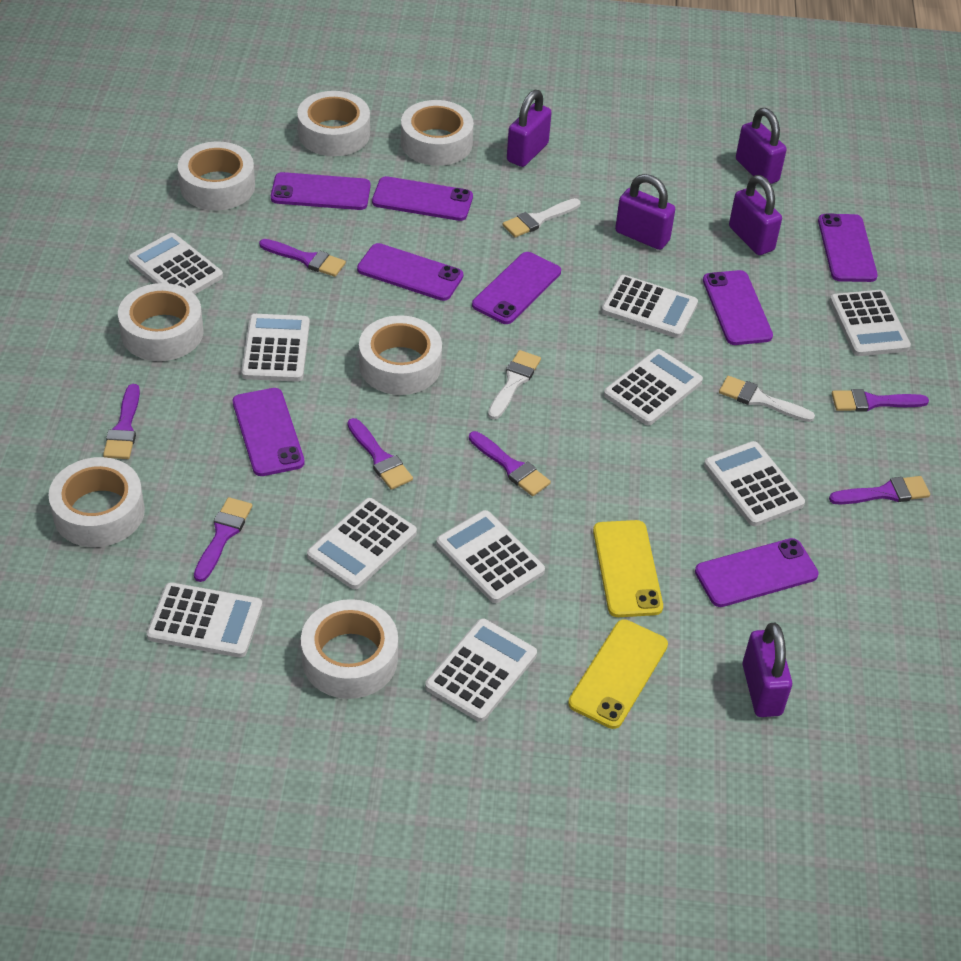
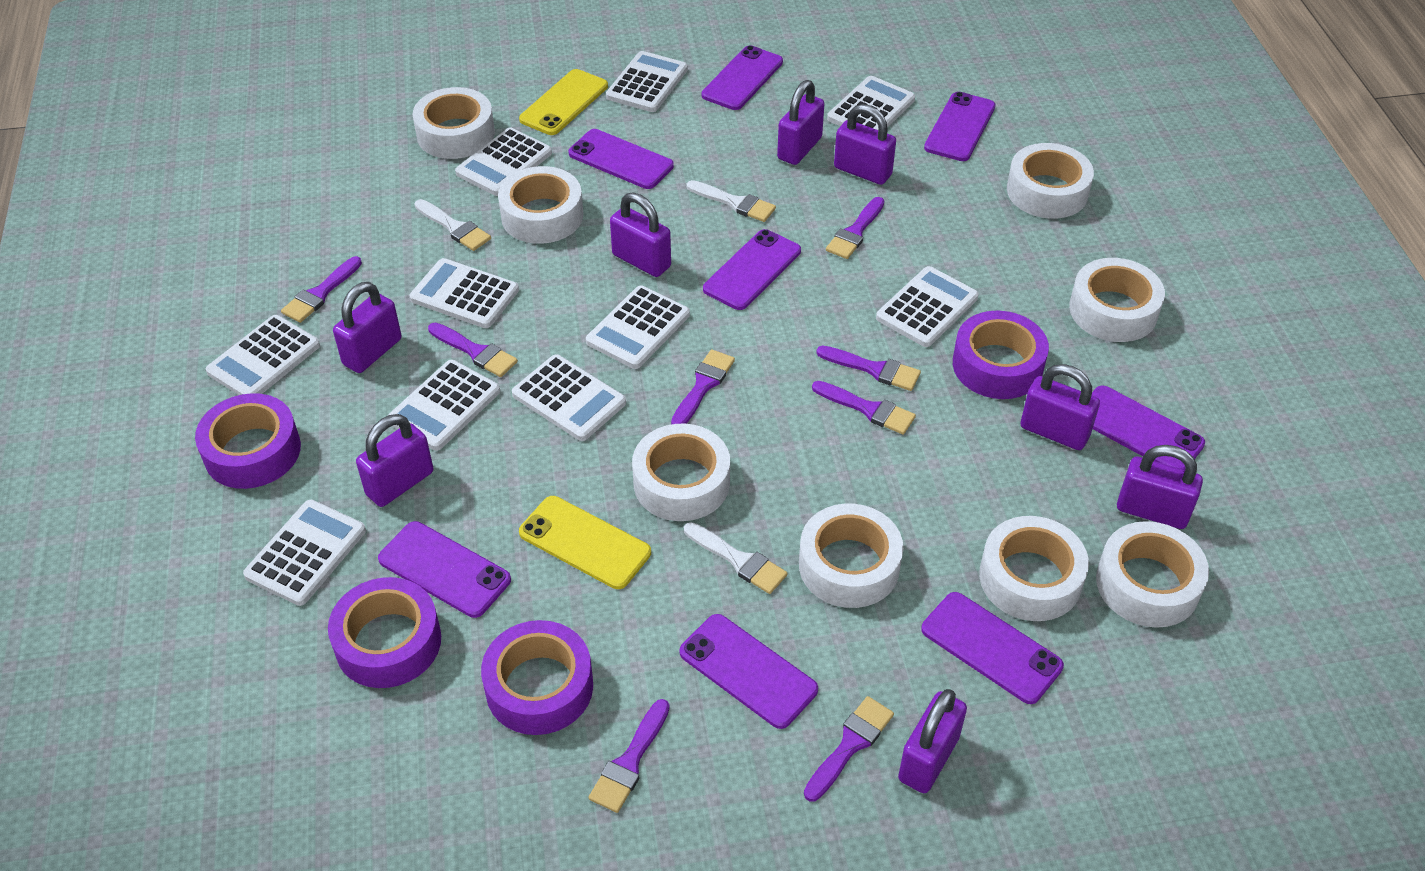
purple brush: 7 -> 8
purple padlock: 5 -> 8
purple tape: 0 -> 4
white tape: 7 -> 8

